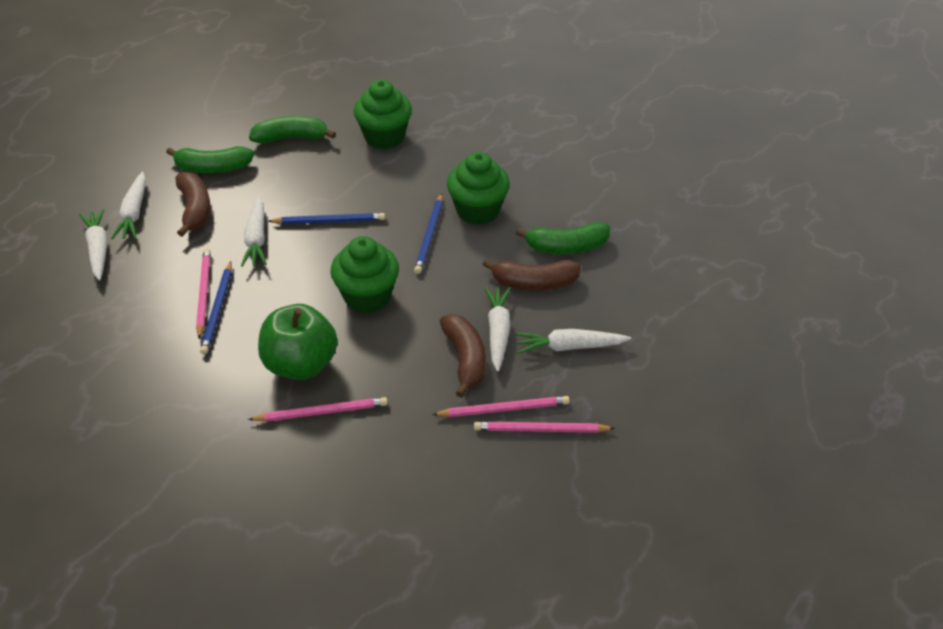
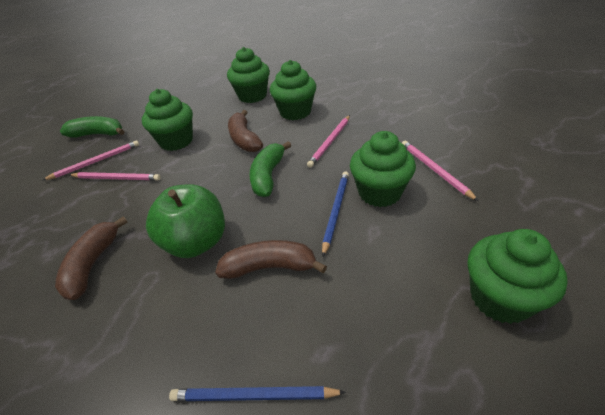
blue pencil: 3 -> 2
green banana: 3 -> 2
green cupcake: 3 -> 5
white carrot: 5 -> 0

